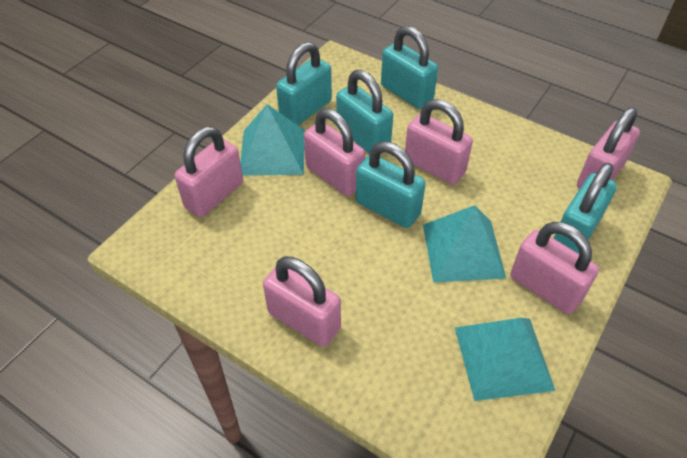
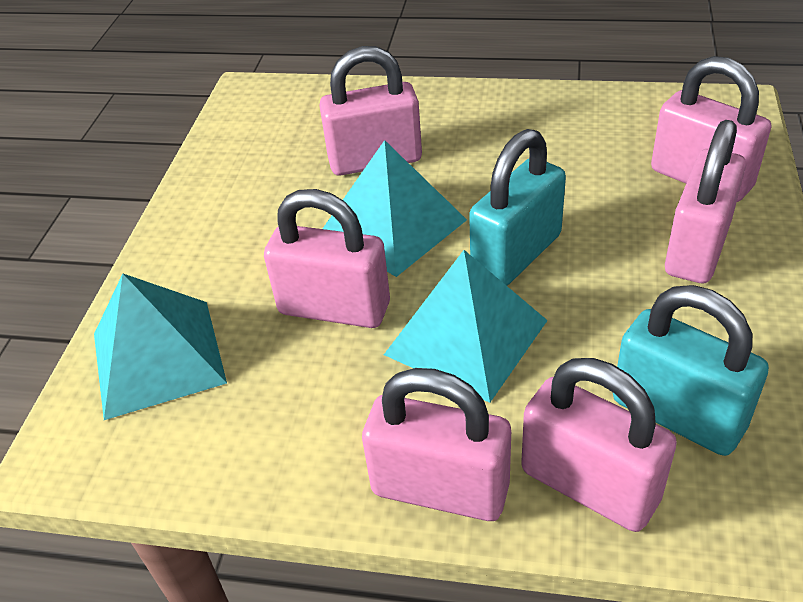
turquoise padlock: 5 -> 2

